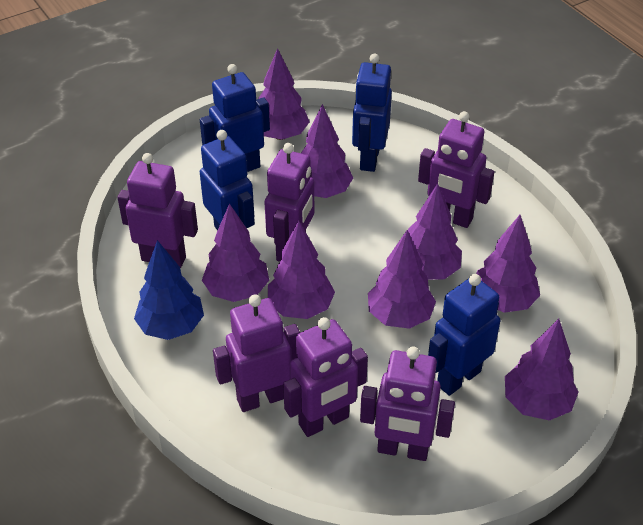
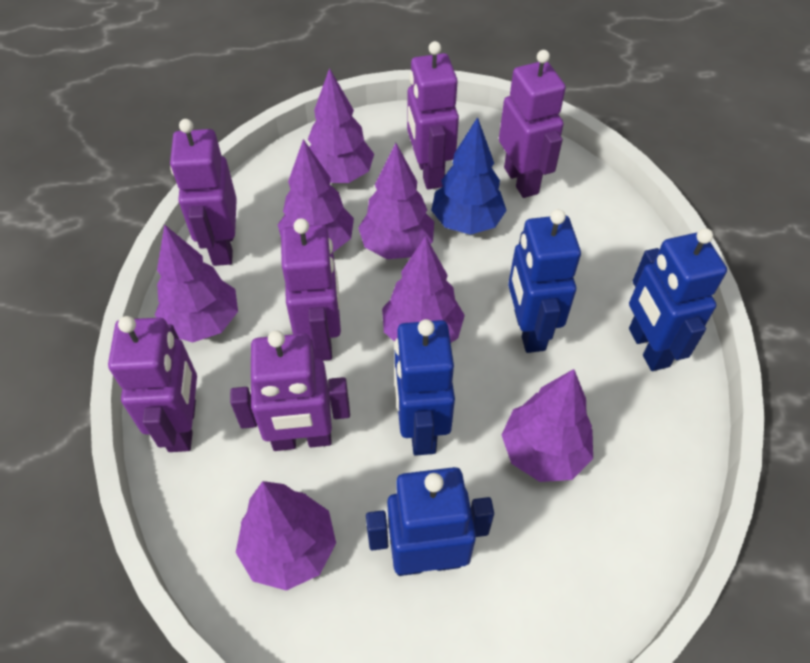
purple tree: 8 -> 7

